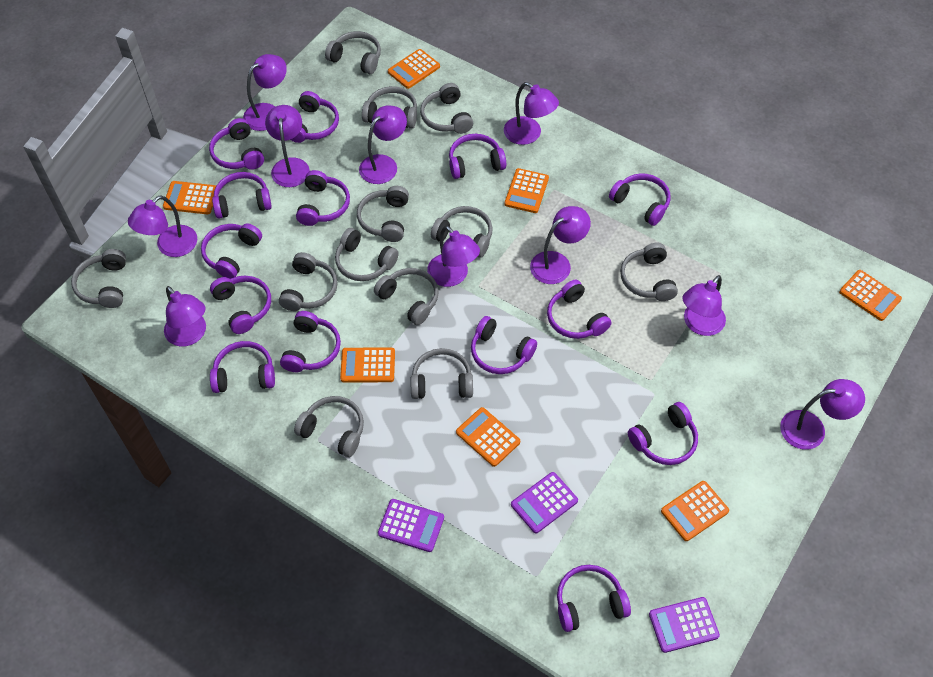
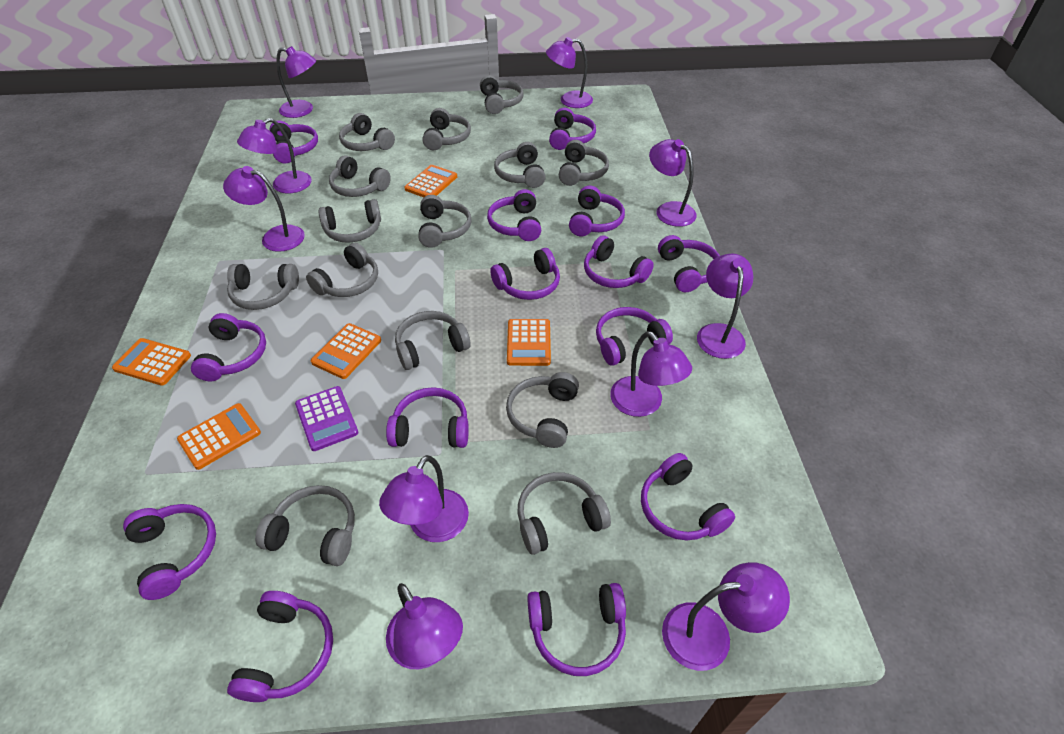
grey headphones: 12 -> 14
orange calculator: 7 -> 5
purple calculator: 3 -> 1

